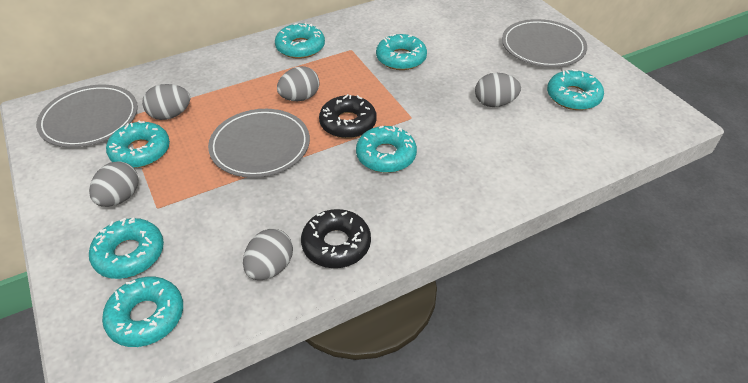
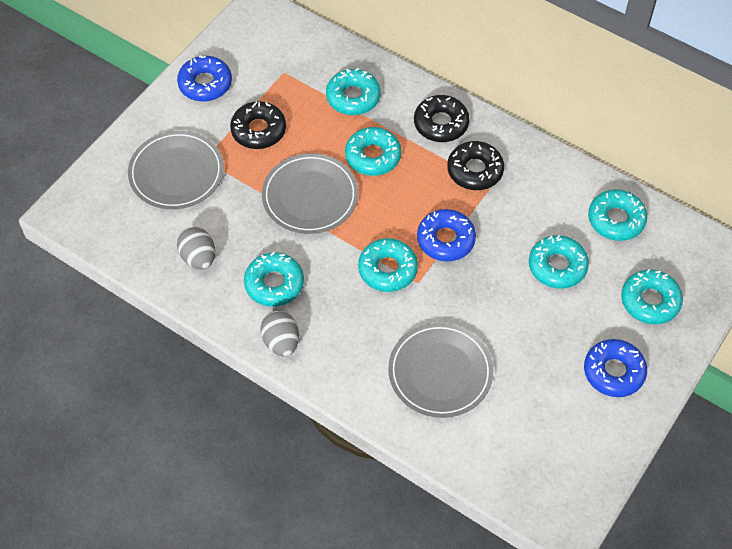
black donut: 2 -> 3
blue donut: 0 -> 3
grey egg: 5 -> 2

